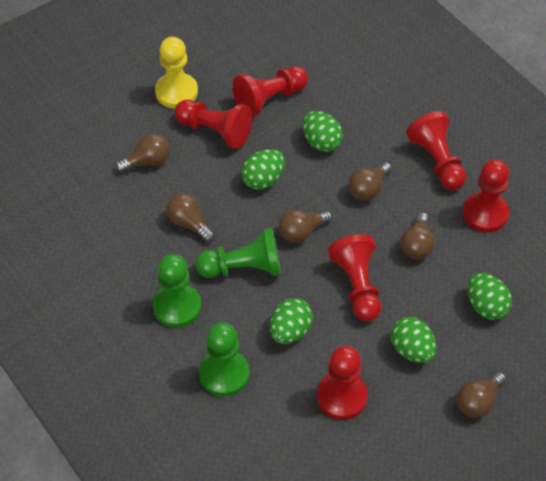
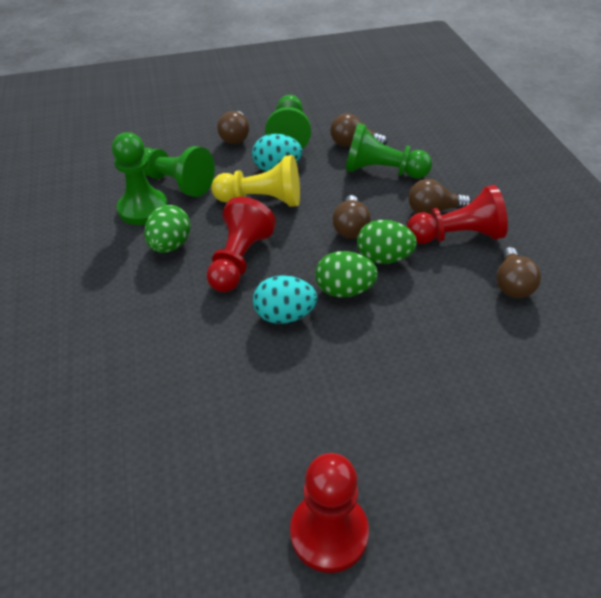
brown light bulb: 6 -> 5
green egg: 5 -> 3
green pawn: 3 -> 4
red pawn: 6 -> 3
turquoise egg: 0 -> 2

